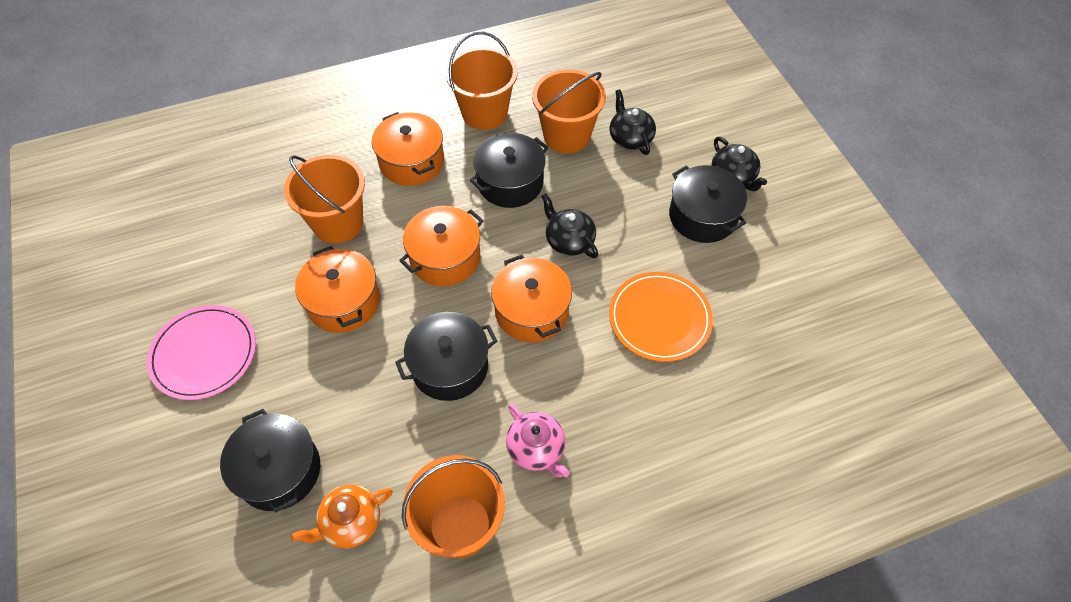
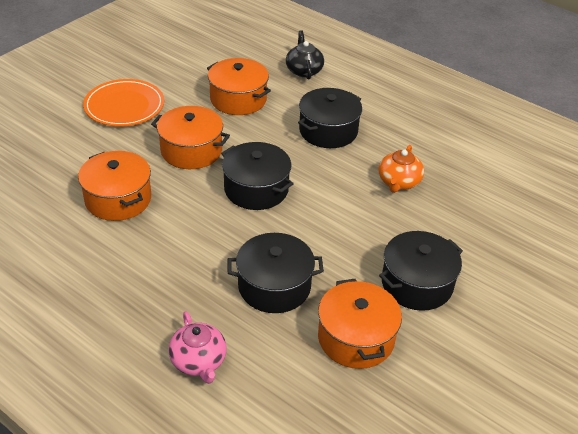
black teapot: 3 -> 1
orange bucket: 4 -> 0
pink plate: 1 -> 0

